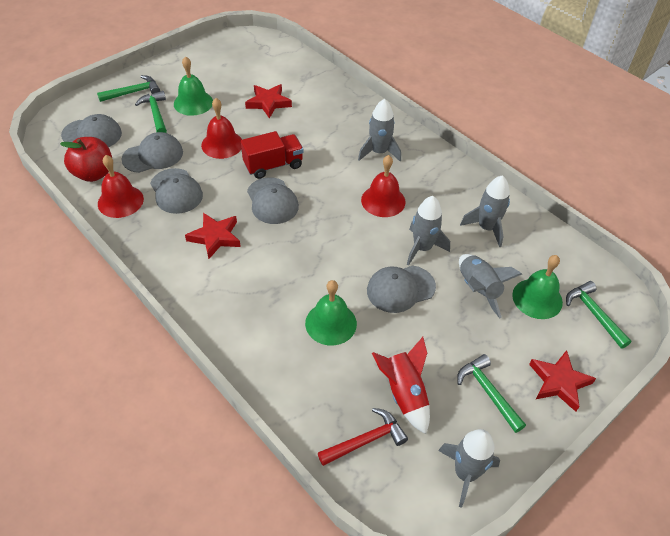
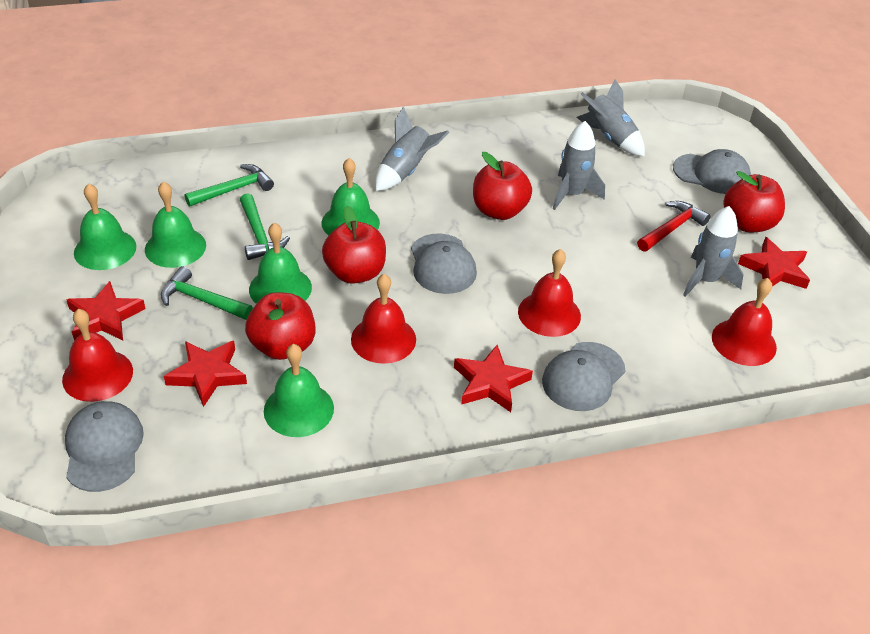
green bell: 3 -> 5
green hammer: 4 -> 3
grey cap: 5 -> 4
grey rocket: 5 -> 4
red apple: 1 -> 4
red bell: 3 -> 4
red rocket: 1 -> 0
red star: 3 -> 4
red truck: 1 -> 0

